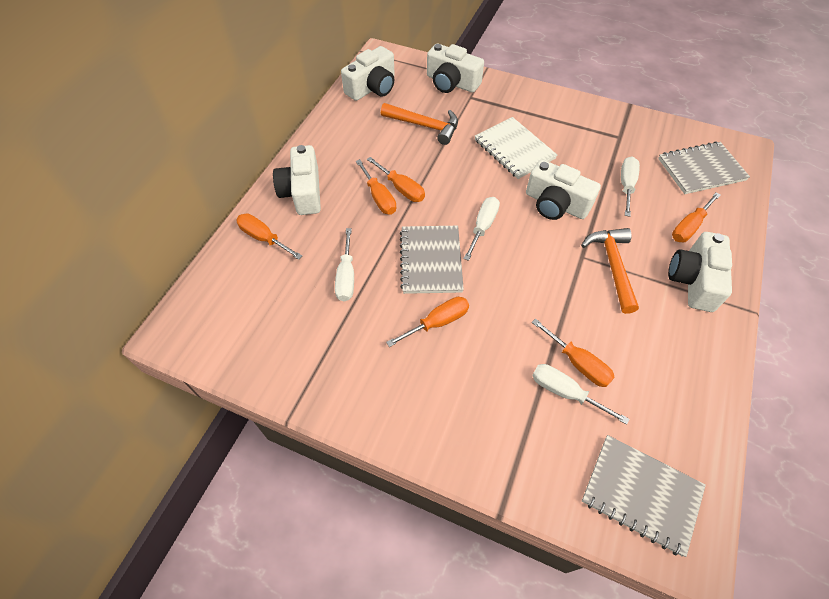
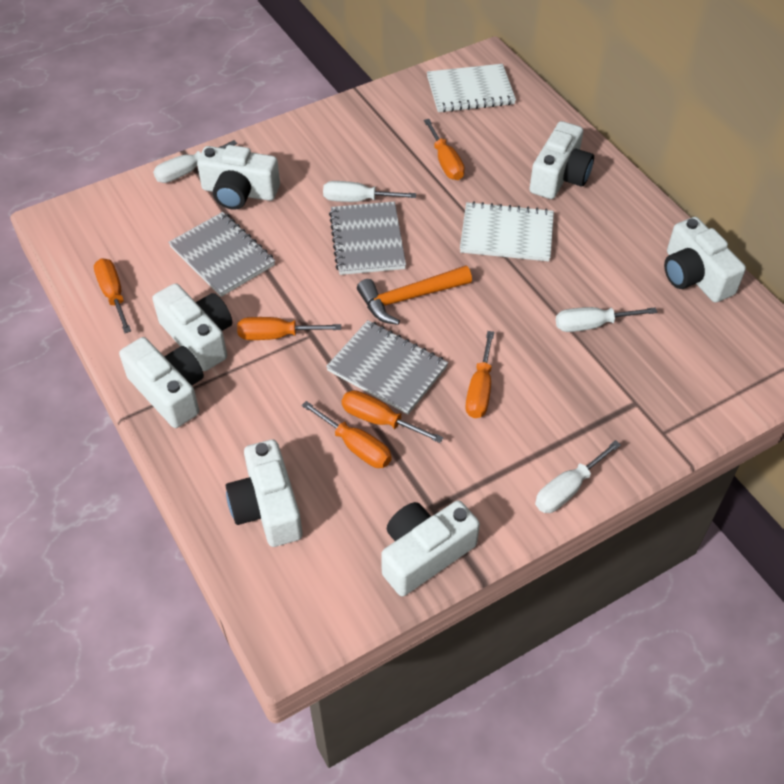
orange hammer: 2 -> 1
white camera: 5 -> 7
white notebook: 1 -> 2

